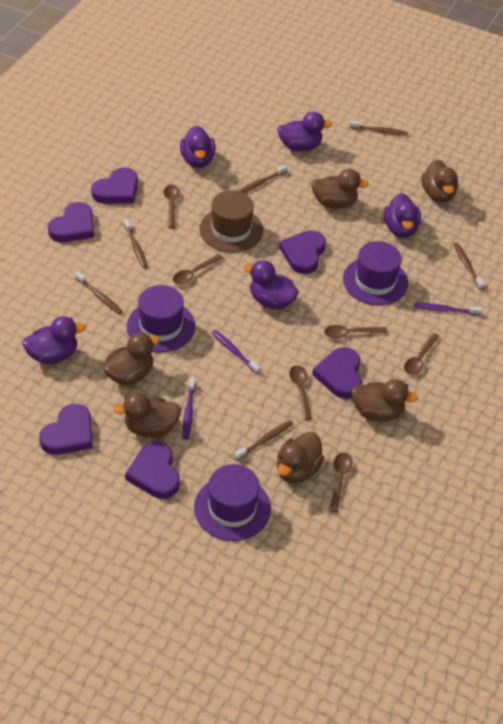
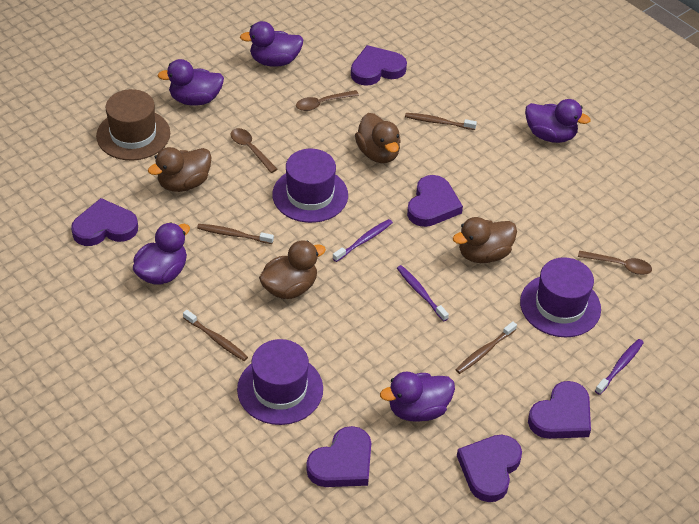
brown duck: 6 -> 4
brown spoon: 6 -> 3
brown toothbrush: 6 -> 4

